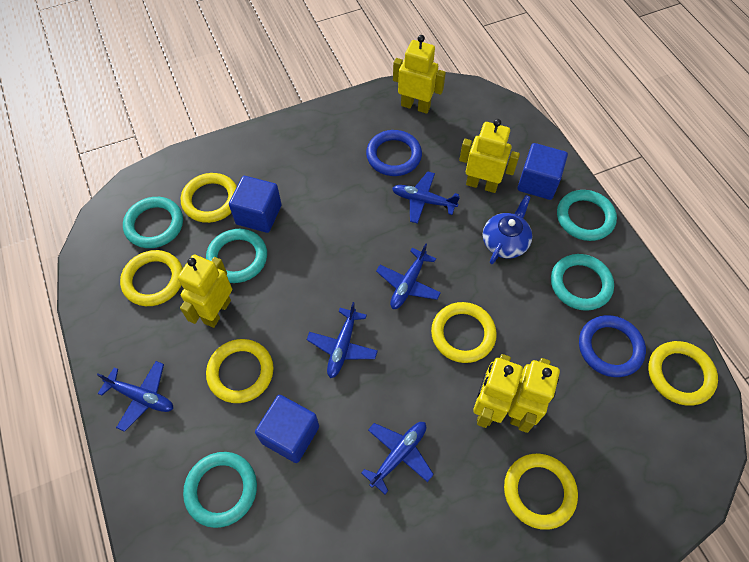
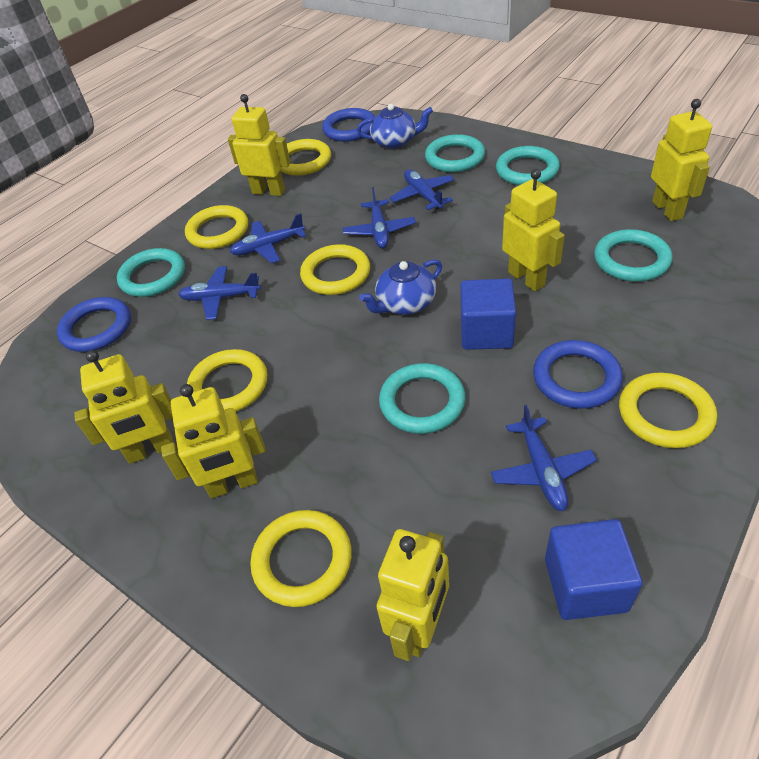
blue cube: 3 -> 2
blue ring: 2 -> 3
blue teapot: 1 -> 2
yellow robot: 5 -> 6

